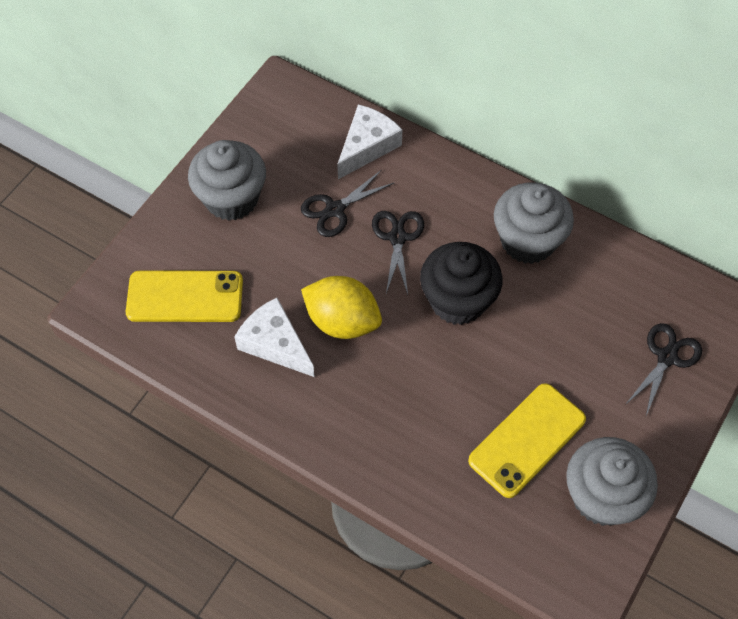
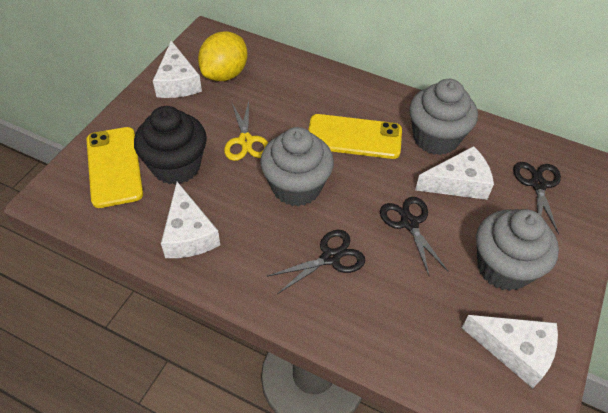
white cheese: 2 -> 4
yellow scissors: 0 -> 1

